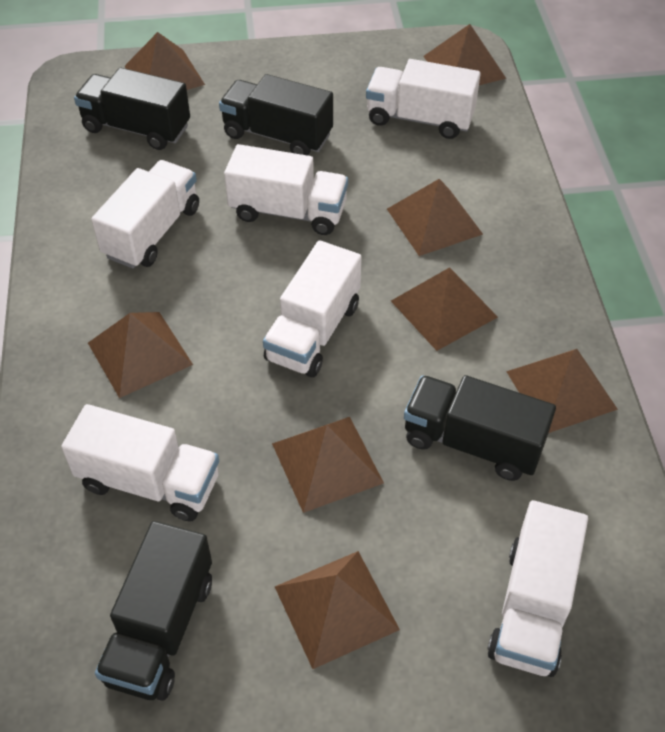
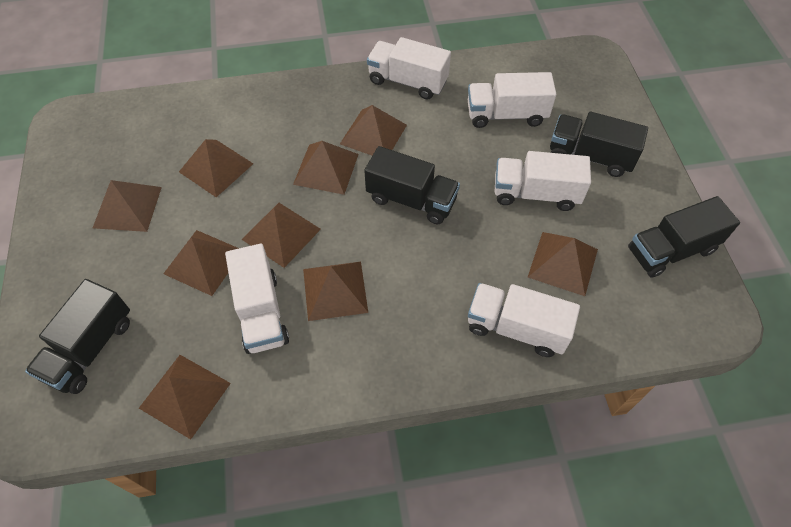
brown pyramid: 8 -> 9
white truck: 6 -> 5

